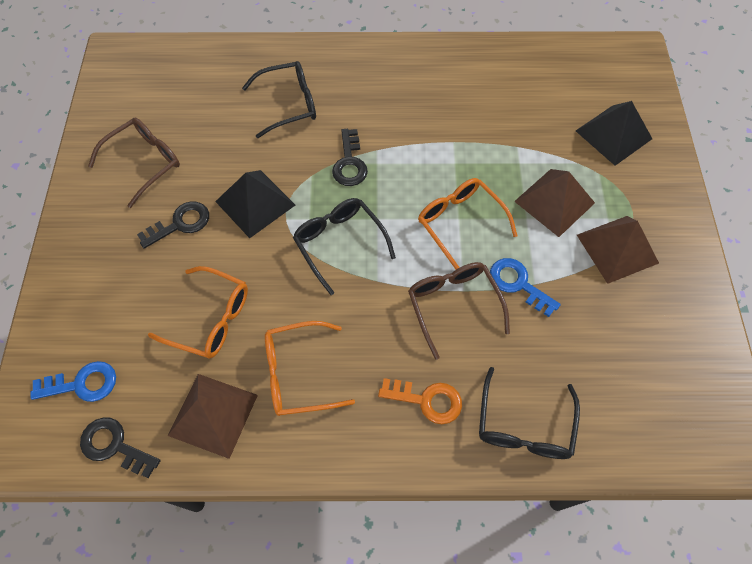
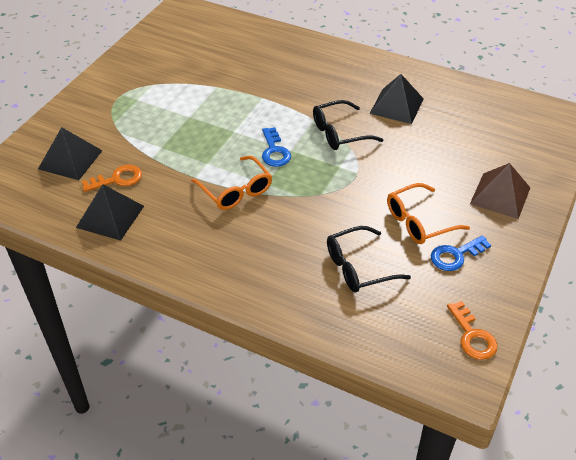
black glasses: 3 -> 2
black key: 3 -> 0
black pyramid: 2 -> 3
brown glasses: 2 -> 0
brown pyramid: 3 -> 1
orange glasses: 3 -> 2
orange key: 1 -> 2

